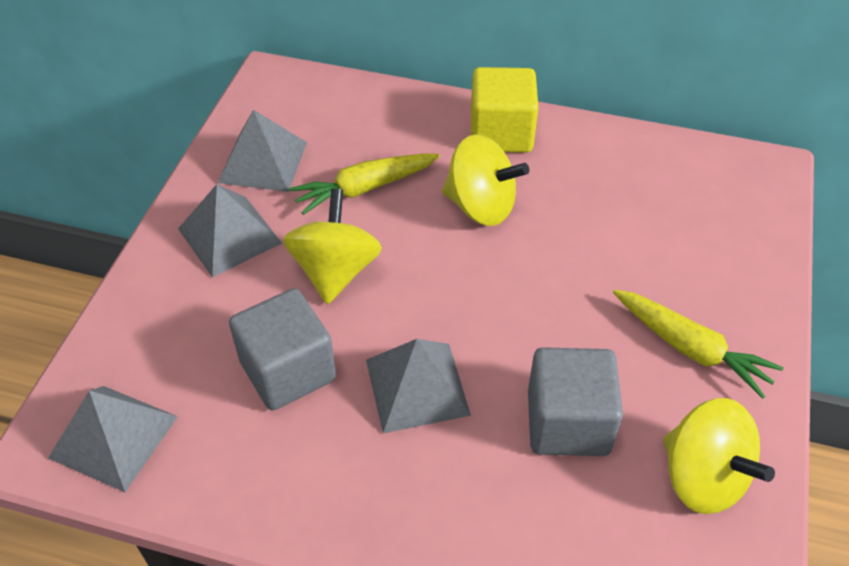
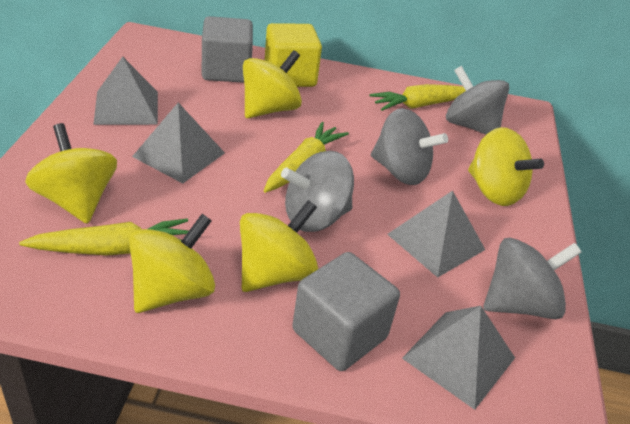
grey spinning top: 0 -> 4
yellow carrot: 2 -> 3
yellow spinning top: 3 -> 5

